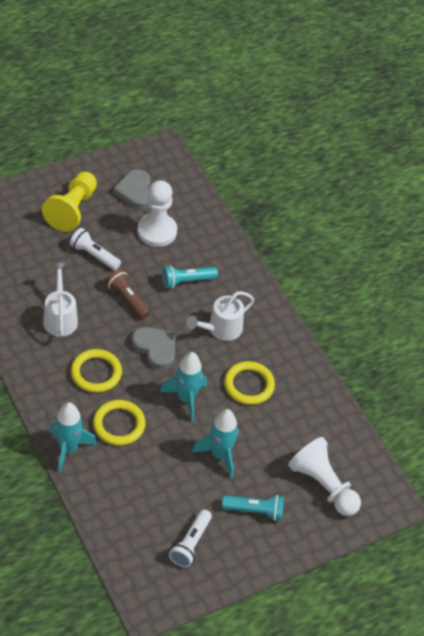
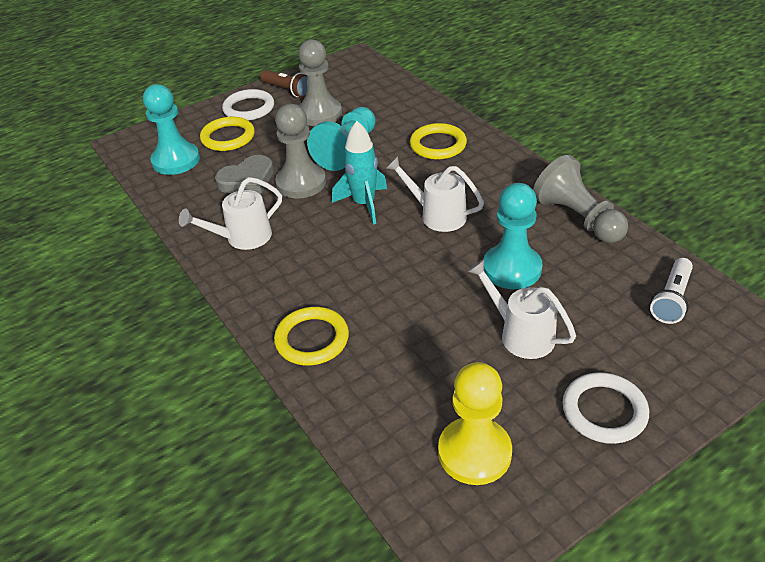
grey heart: 2 -> 1
grey pawn: 0 -> 3
turquoise flashlight: 2 -> 0
turquoise pawn: 0 -> 3
turquoise rocket: 3 -> 1
white flashlight: 2 -> 1
white pawn: 2 -> 0
white ring: 0 -> 2
white watering can: 2 -> 3

